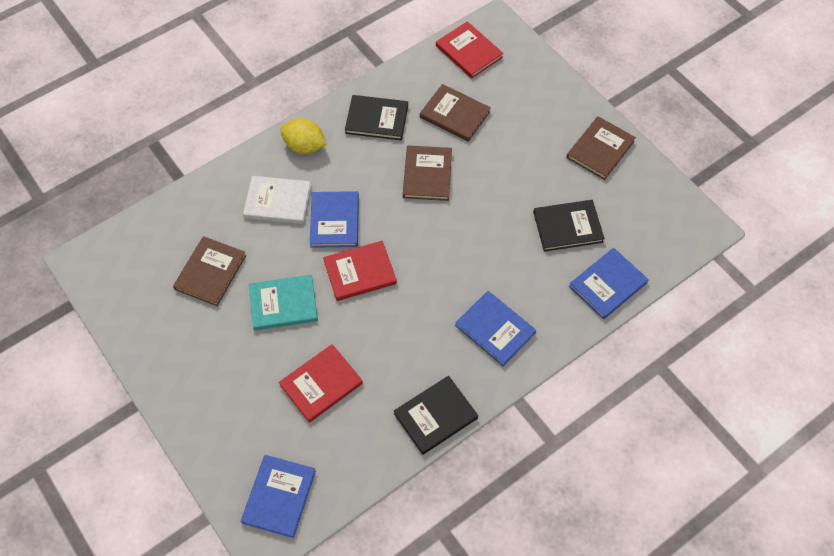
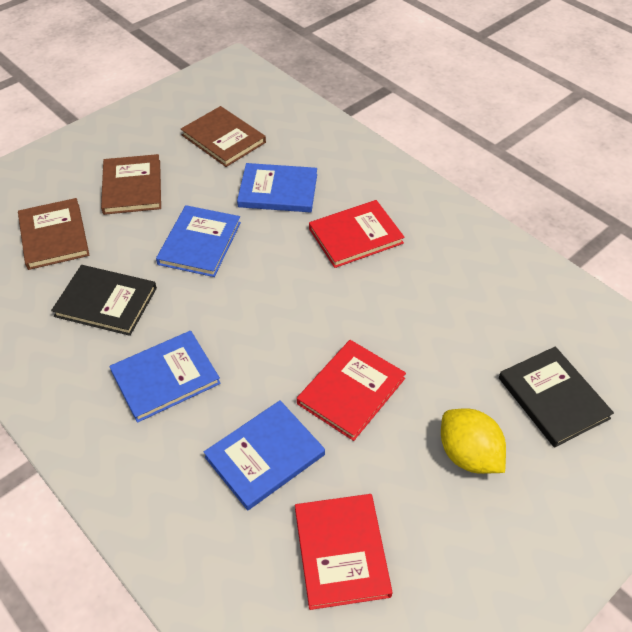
black book: 3 -> 2
brown book: 4 -> 3
turquoise book: 1 -> 0
white book: 1 -> 0

